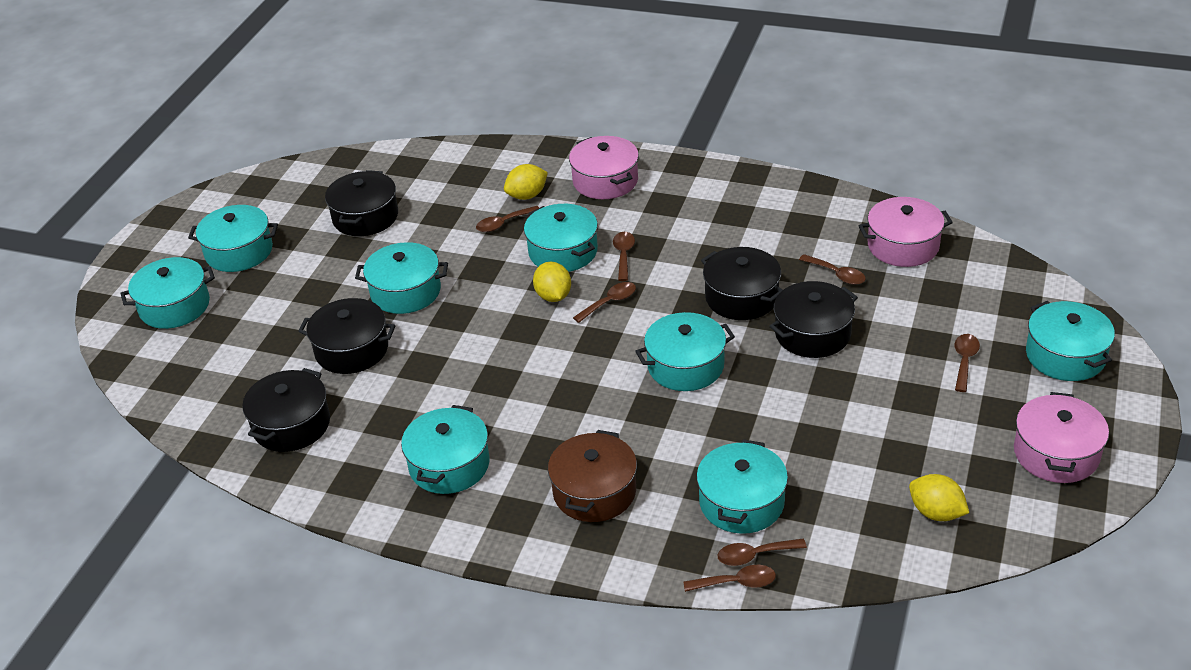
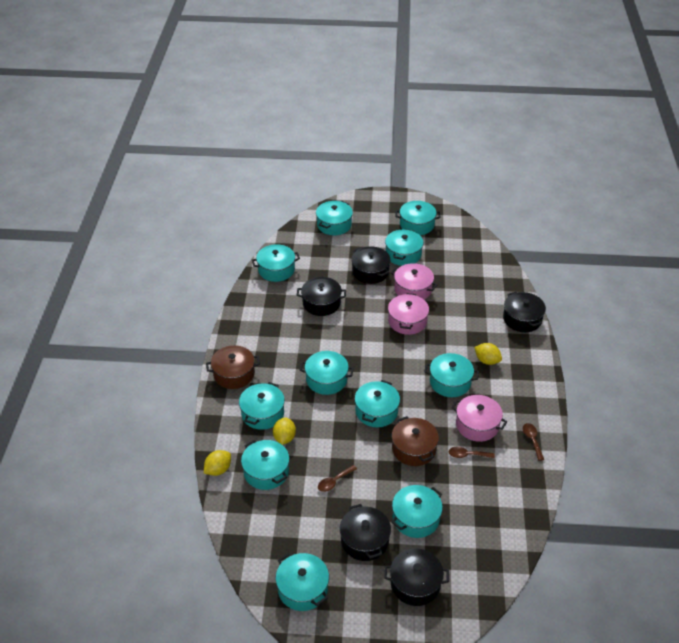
brown pot: 1 -> 2
brown spoon: 7 -> 3
turquoise pot: 8 -> 11

